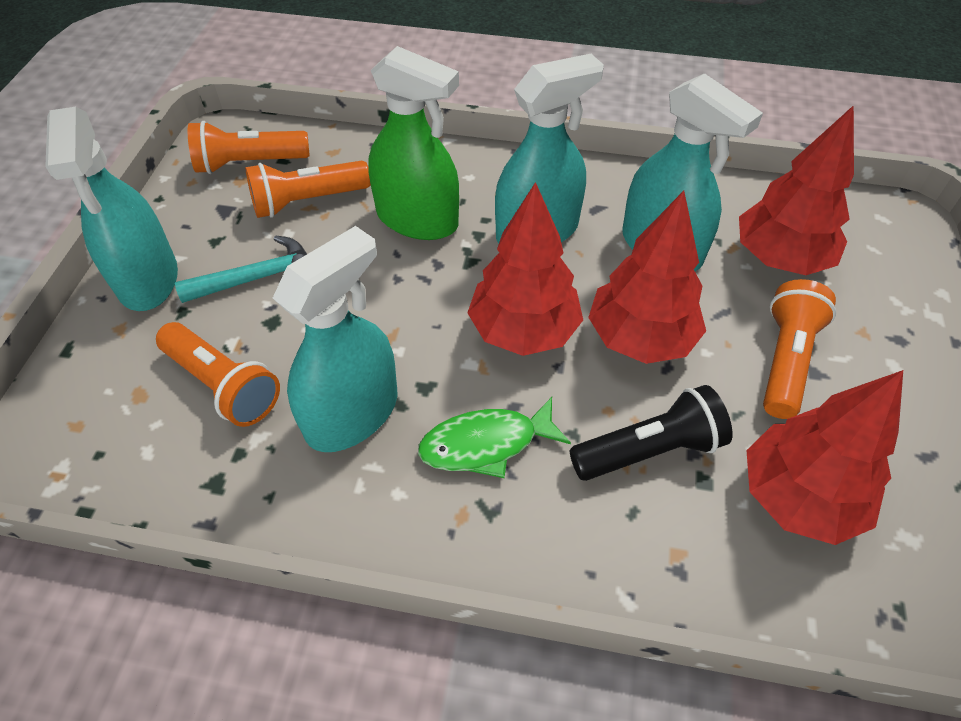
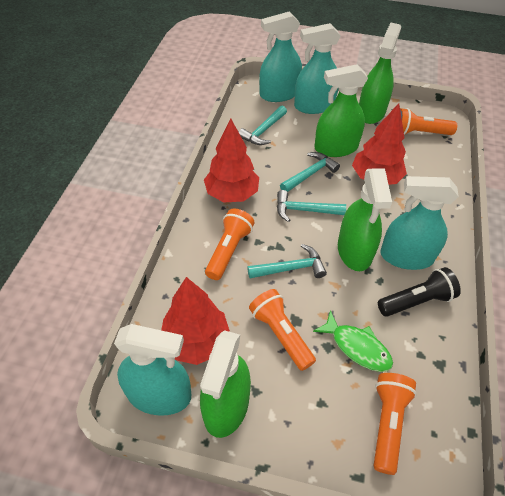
green spray bottle: 1 -> 4
red tree: 4 -> 3
turquoise hammer: 1 -> 4

